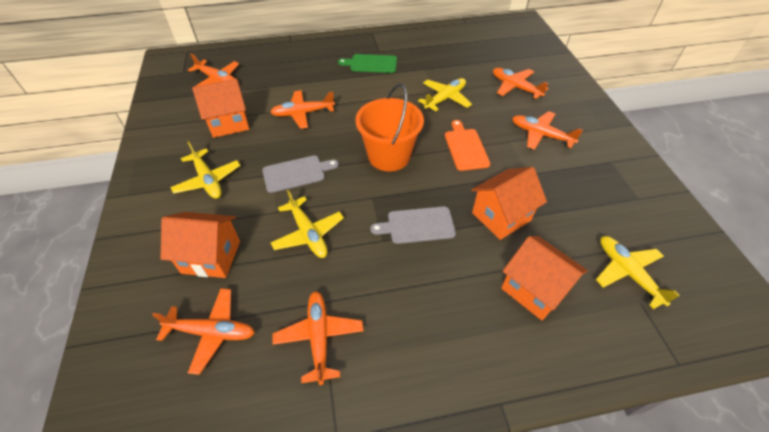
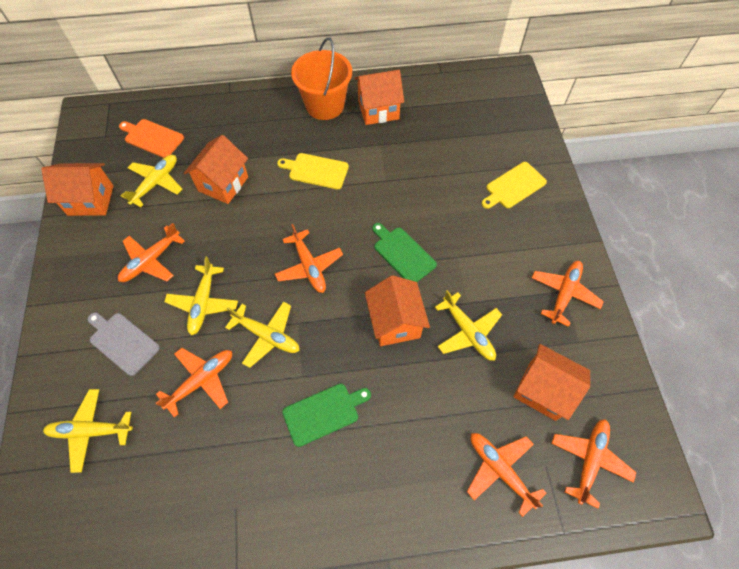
green cutting board: 1 -> 2
grey cutting board: 2 -> 1
orange house: 4 -> 5
yellow cutting board: 0 -> 2
yellow plane: 4 -> 5

